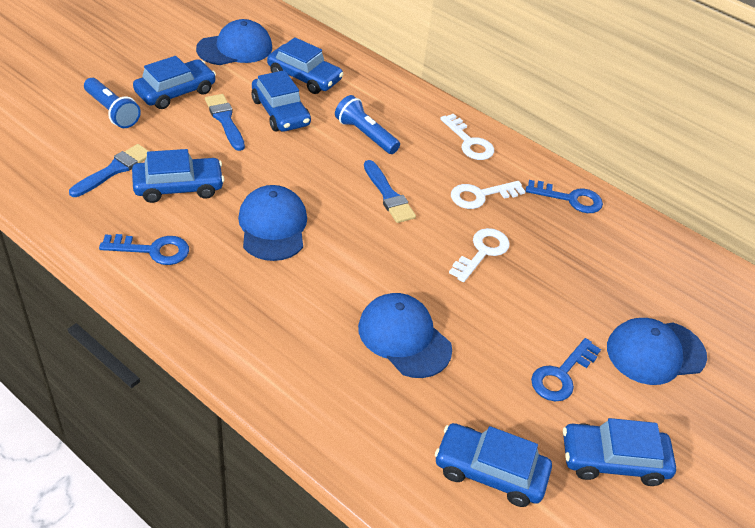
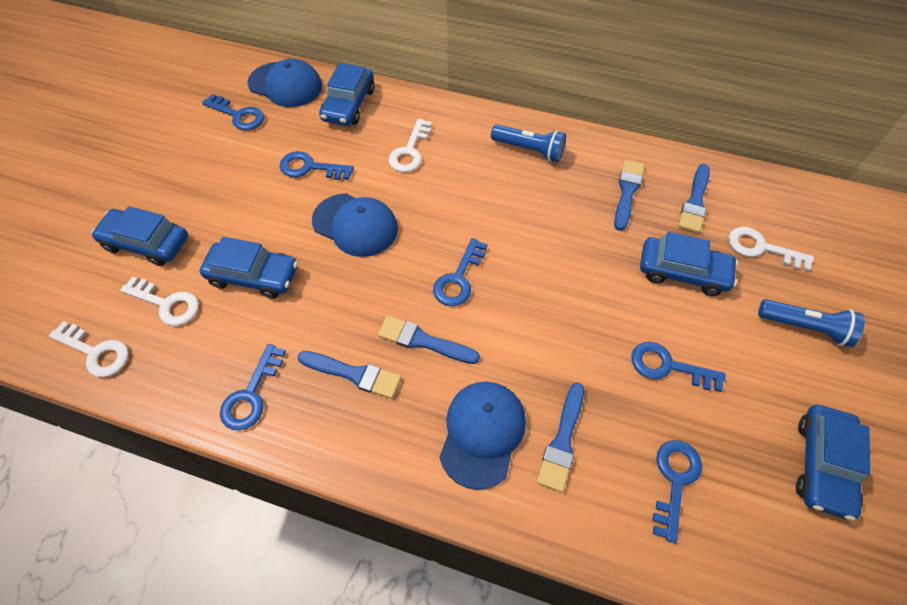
blue brush: 3 -> 5
blue cap: 4 -> 3
blue car: 6 -> 5
blue key: 3 -> 6
white key: 3 -> 4

